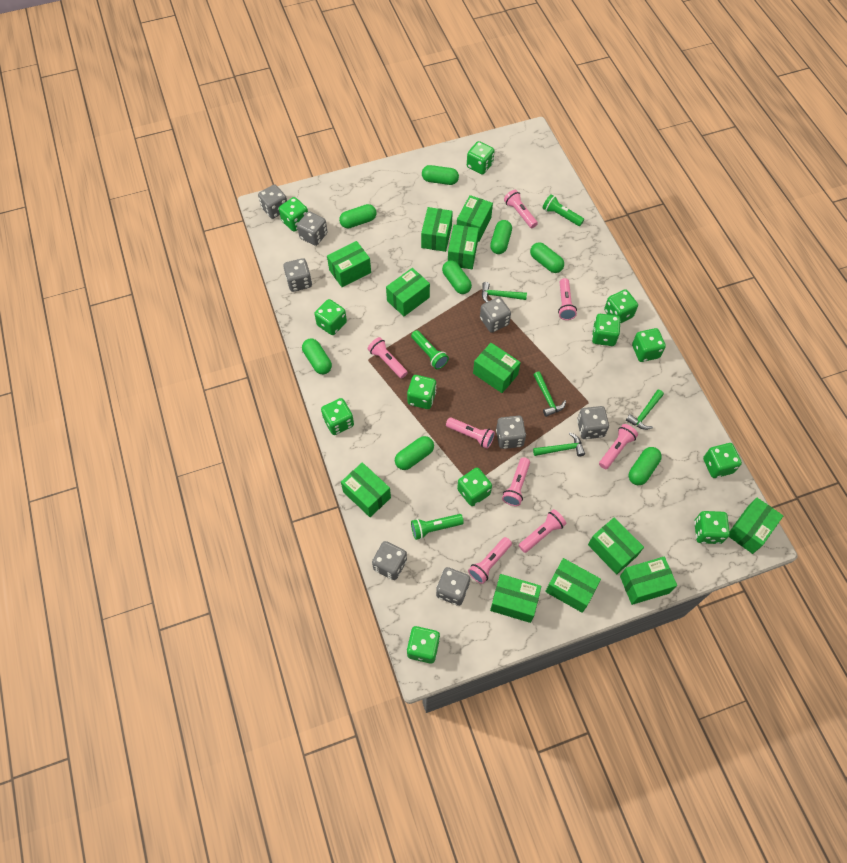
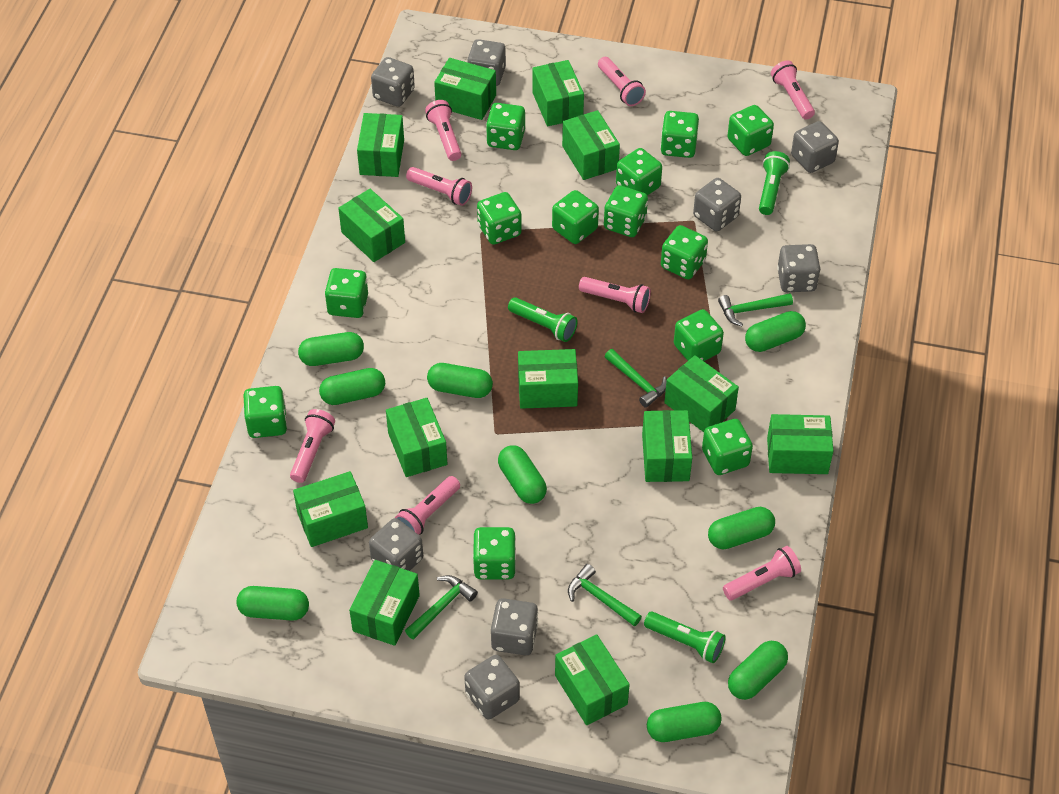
green box: 12 -> 13
green capsule: 8 -> 9
green dice: 12 -> 13

